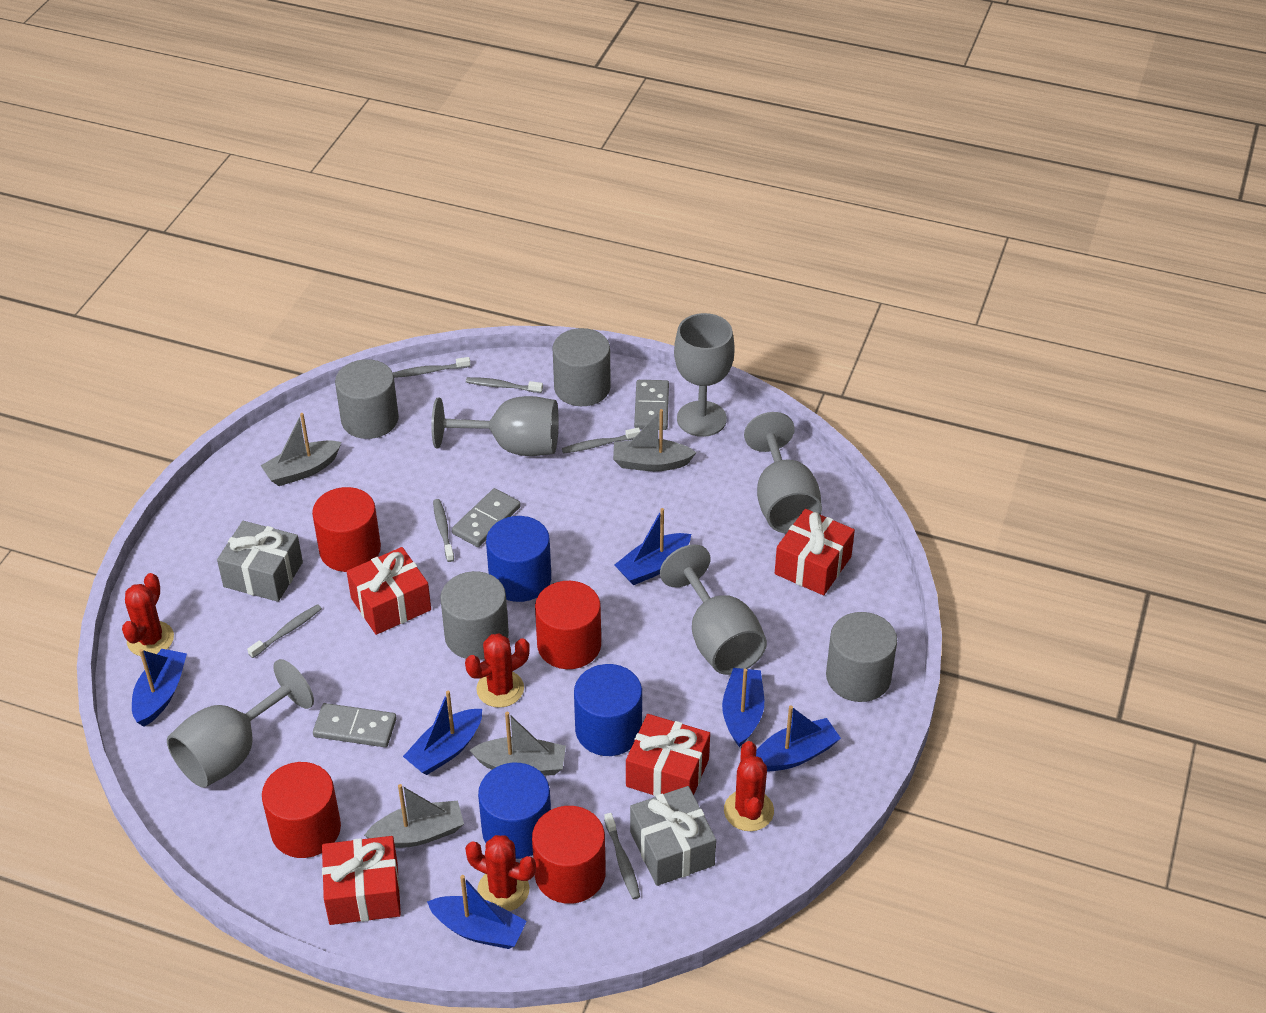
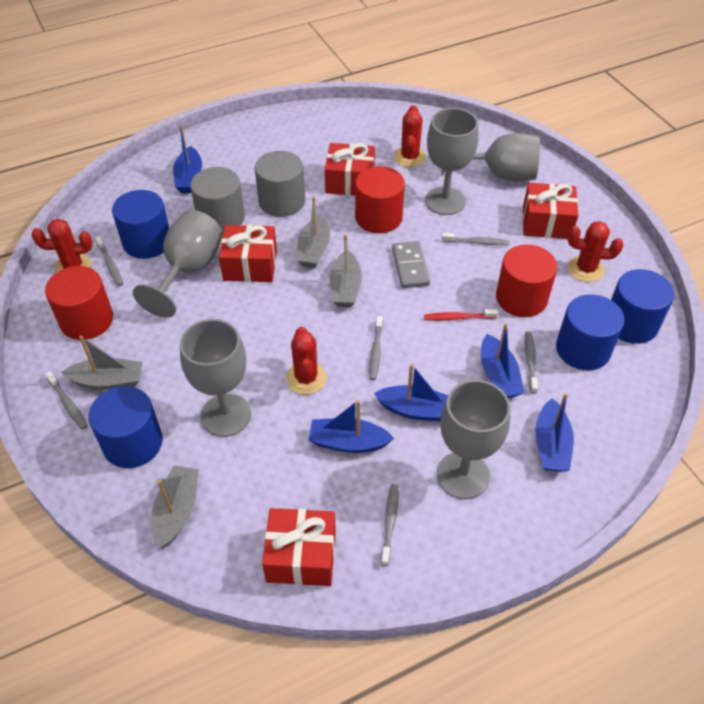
blue boat: 6 -> 5
blue cylinder: 3 -> 4
grey cylinder: 4 -> 2
grey domino: 3 -> 1
grey gift: 2 -> 0
red cylinder: 4 -> 3
red toothbrush: 0 -> 1

